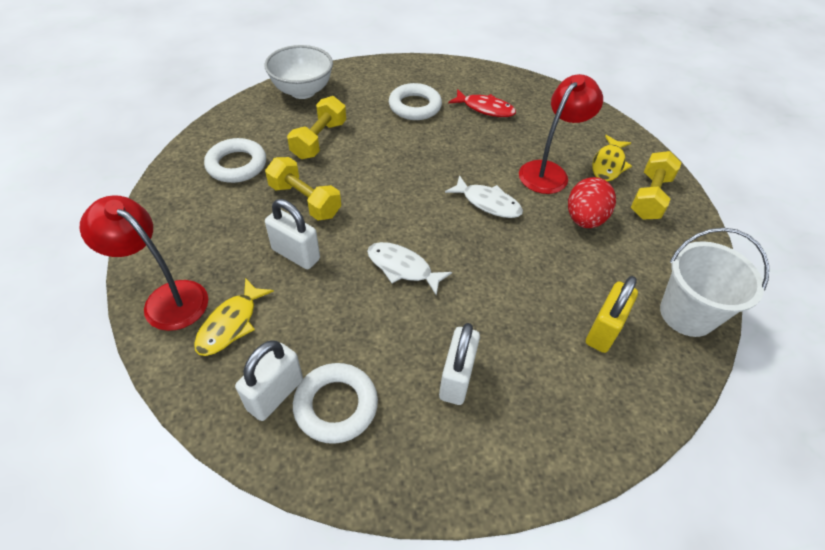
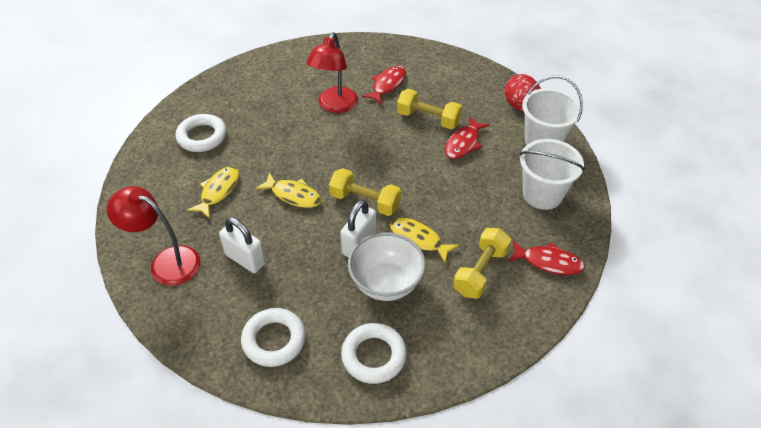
red fish: 1 -> 3
white bucket: 1 -> 2
white fish: 2 -> 0
white padlock: 3 -> 2
yellow fish: 2 -> 3
yellow padlock: 1 -> 0

